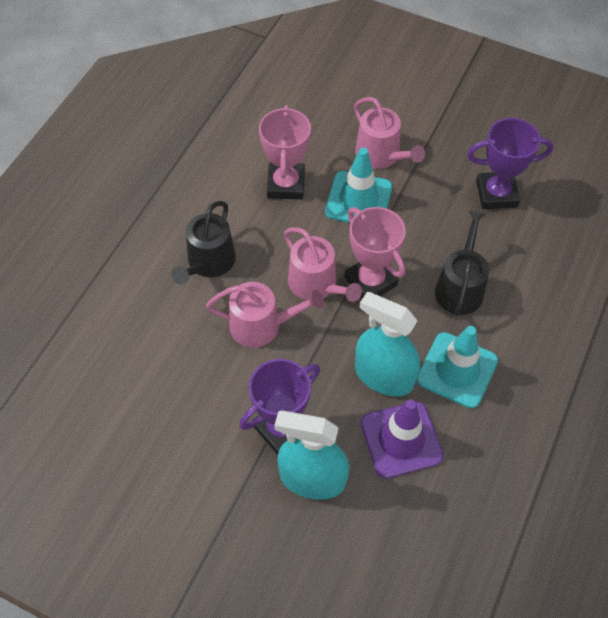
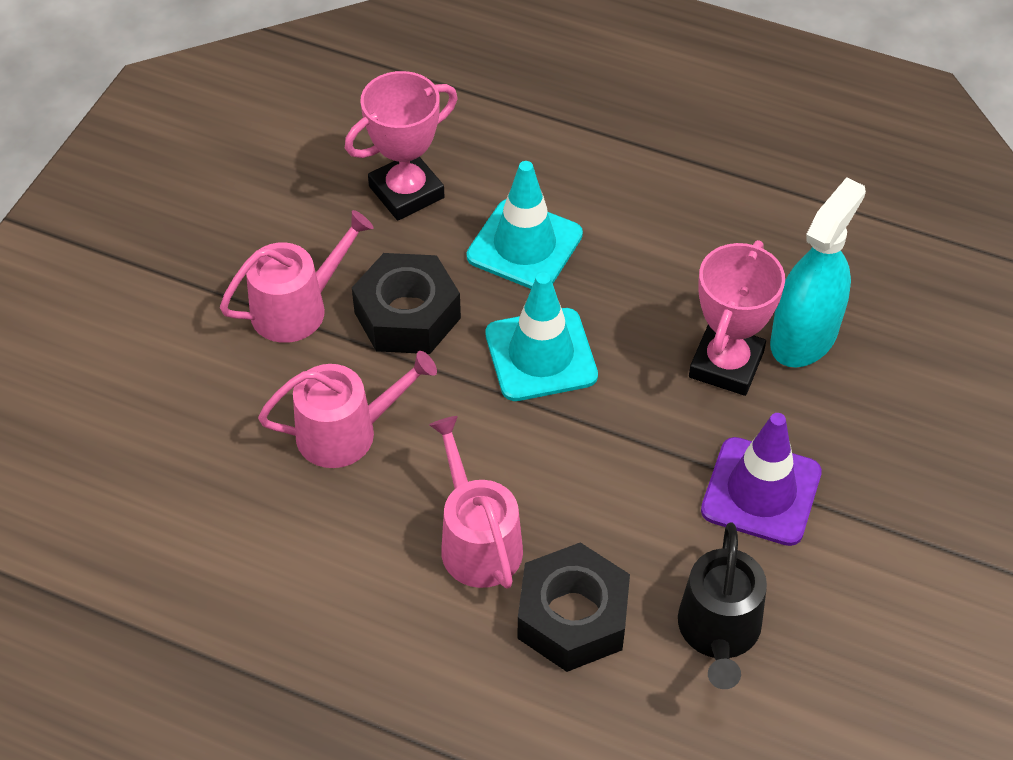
black nut: 0 -> 2
black watering can: 2 -> 1
purple trophy: 2 -> 0
turquoise spray bottle: 2 -> 1

